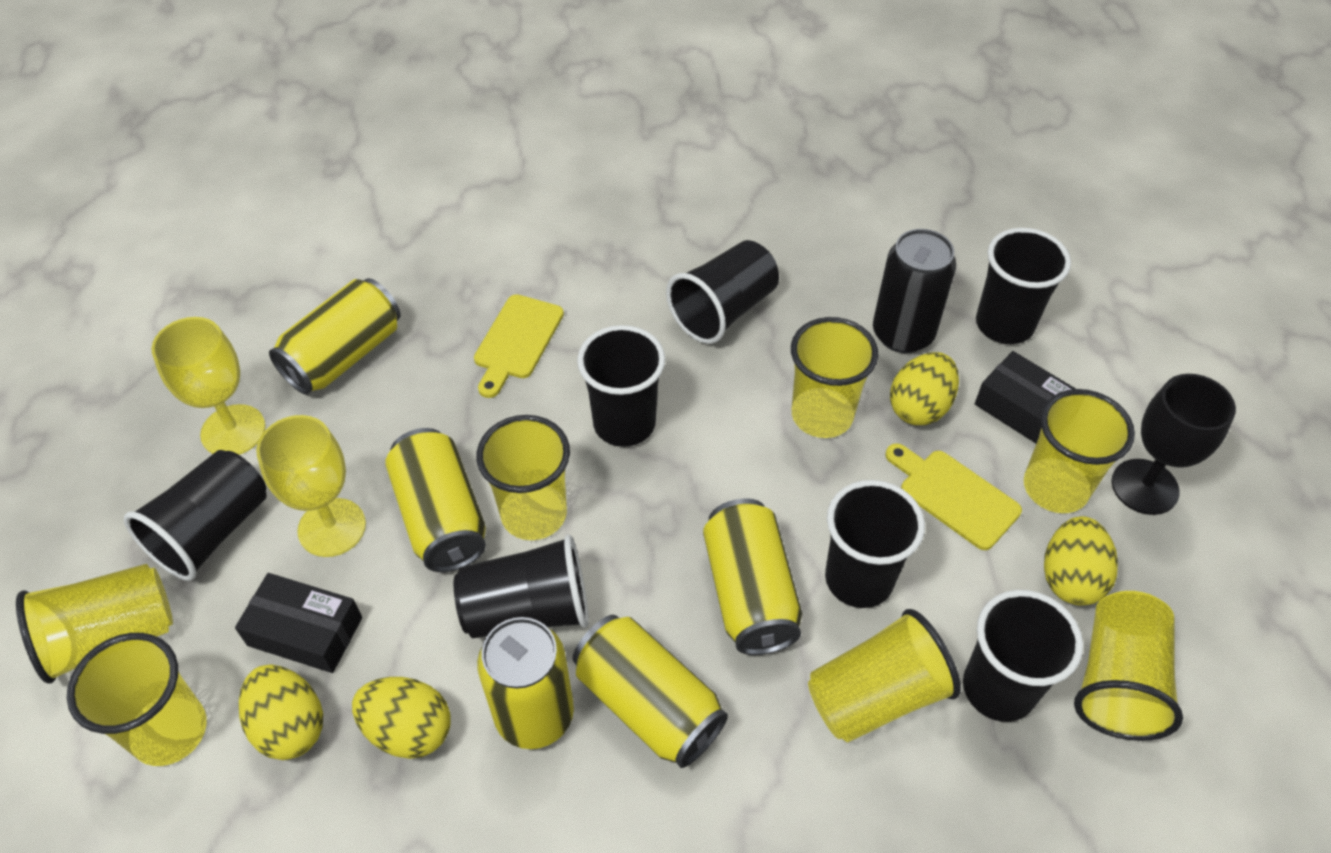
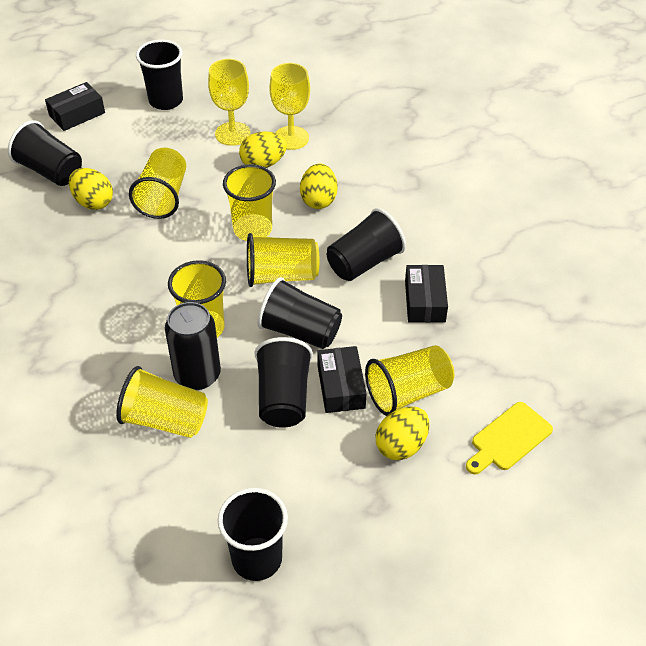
black box: 2 -> 3
black cup: 7 -> 6
black goblet: 1 -> 0
yellow can: 5 -> 0
yellow cup: 7 -> 6
yellow cutting board: 2 -> 1

